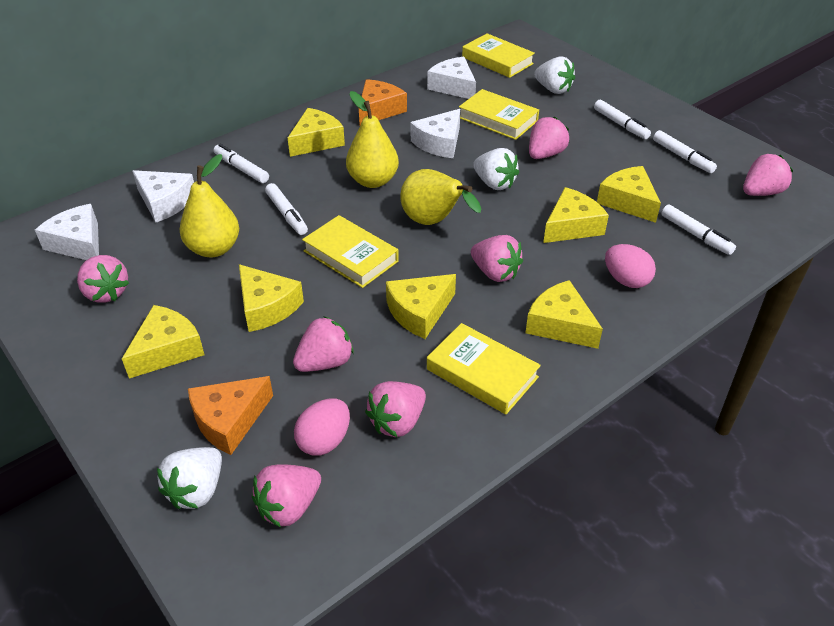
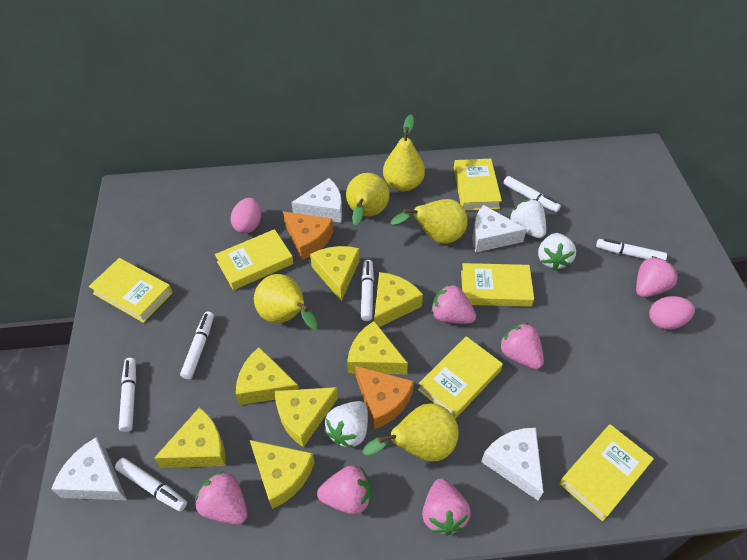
pink strawberry: 7 -> 6
white marker: 5 -> 6
yellow book: 4 -> 6
yellow pear: 3 -> 5

